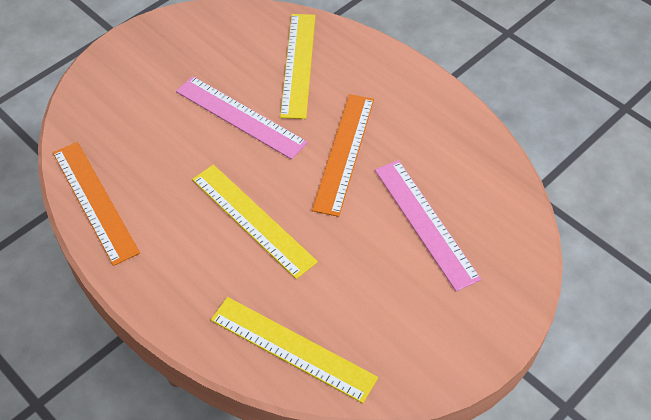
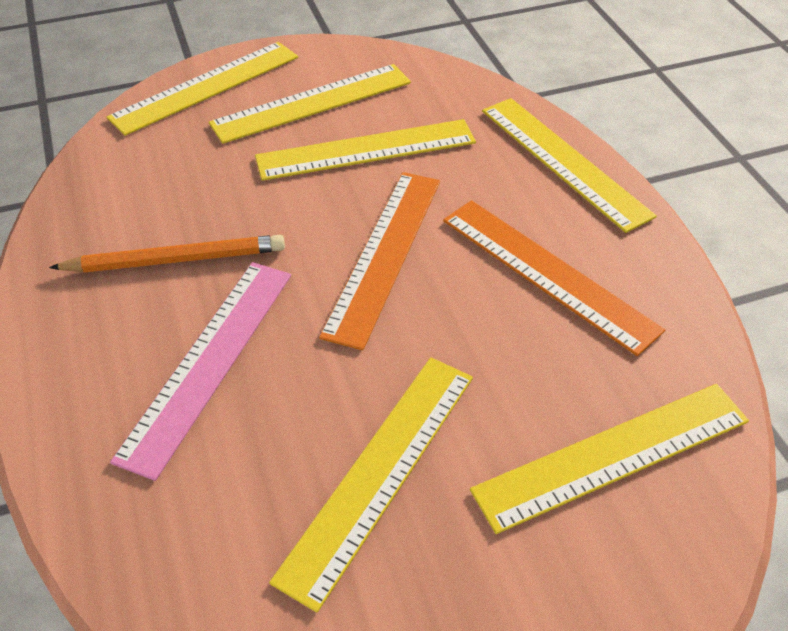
orange pencil: 0 -> 1
pink ruler: 2 -> 1
yellow ruler: 3 -> 6

